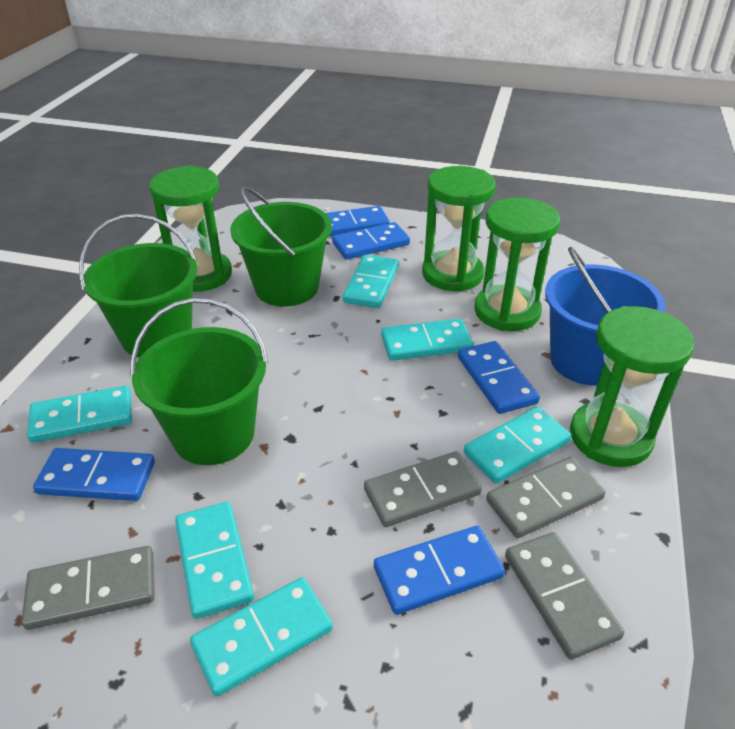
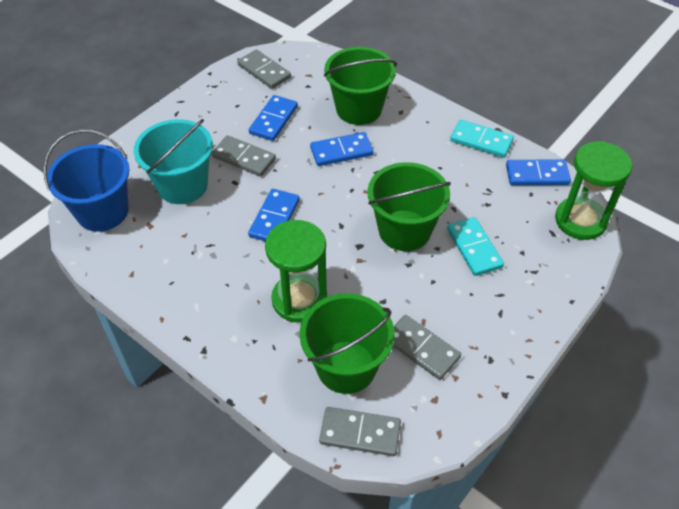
blue domino: 5 -> 4
green hourglass: 4 -> 2
turquoise bucket: 0 -> 1
turquoise domino: 6 -> 2

